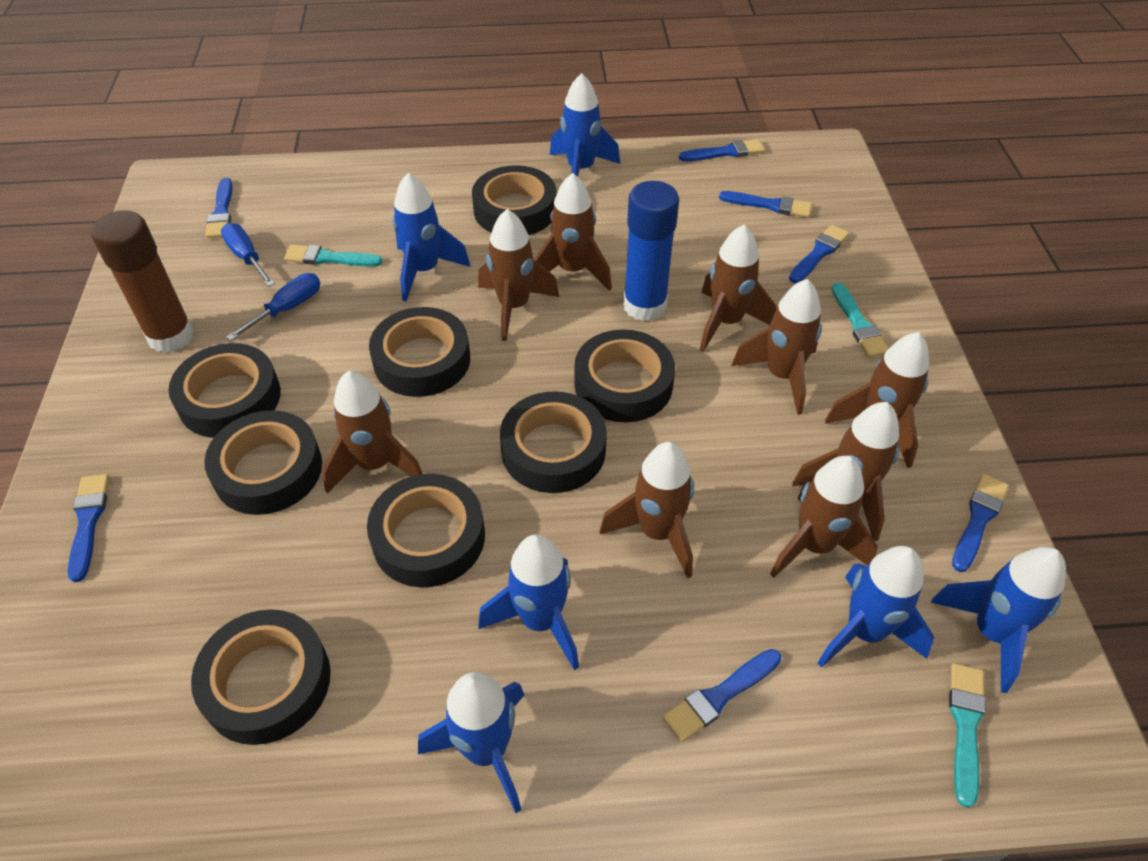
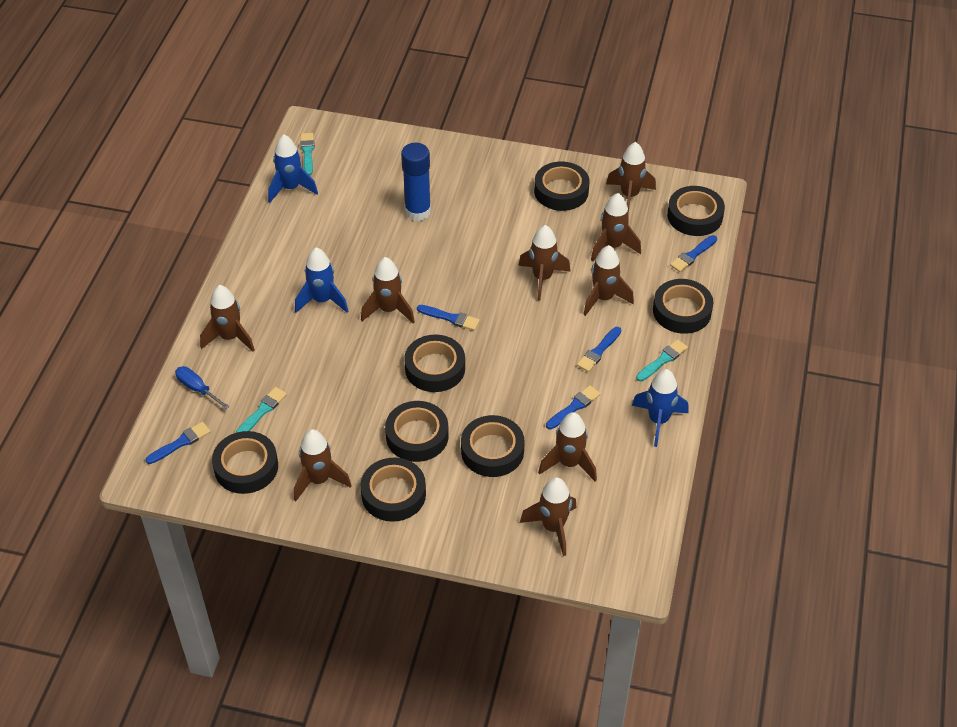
blue brush: 7 -> 5
blue rocket: 6 -> 3
blue screwdriver: 2 -> 1
brown glue stick: 1 -> 0

